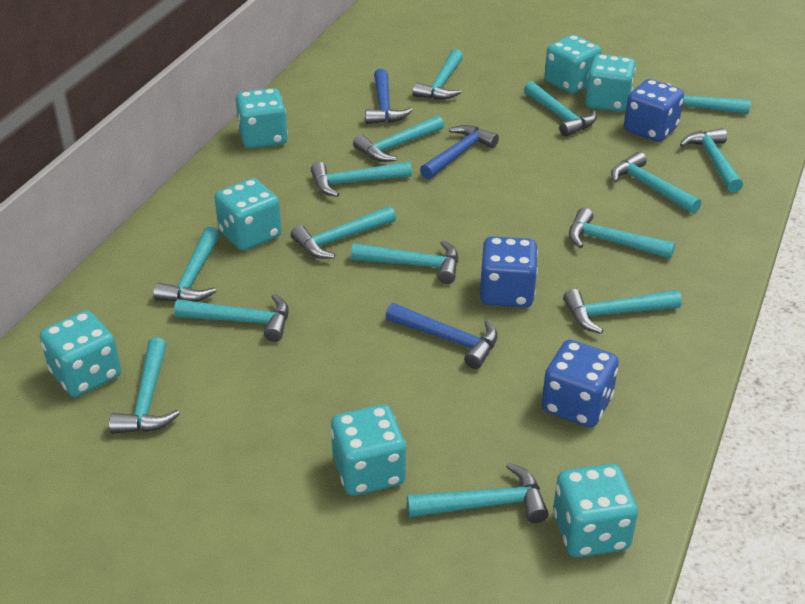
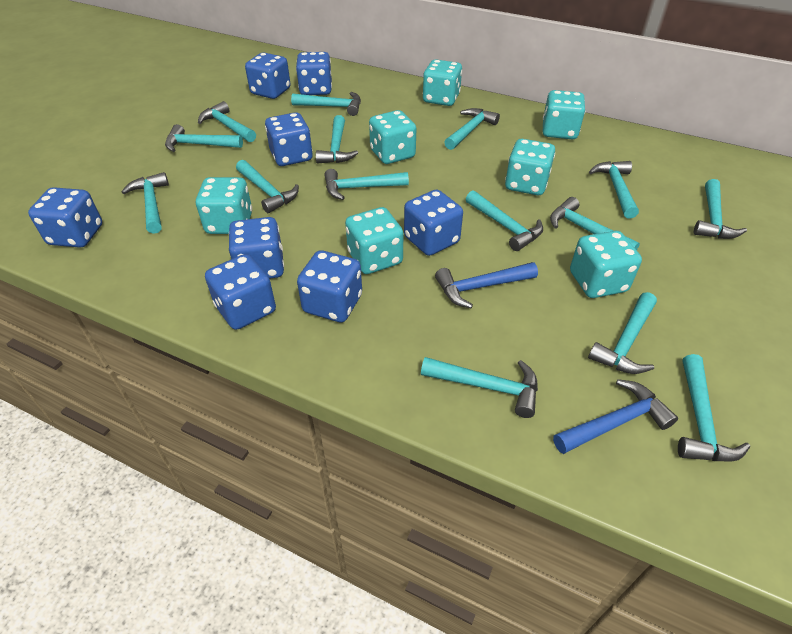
blue dice: 3 -> 8
blue hammer: 3 -> 2

